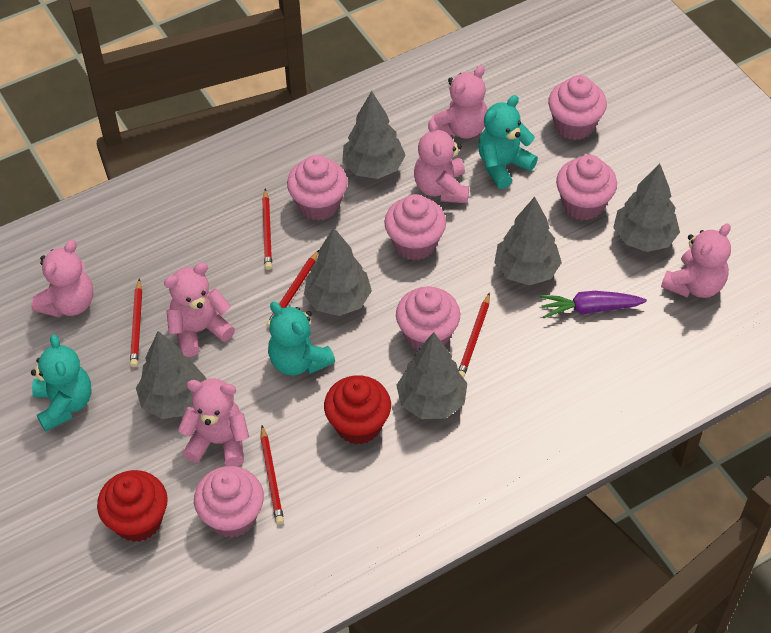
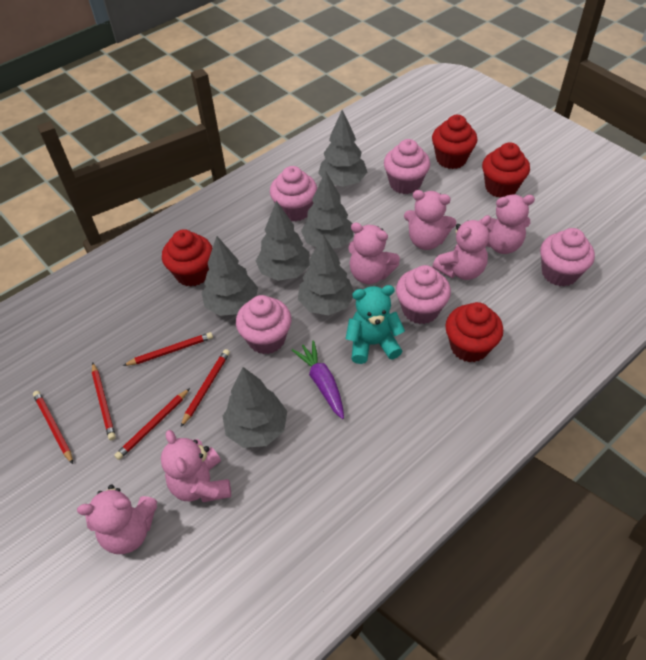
pink cupcake: 6 -> 5
red cupcake: 2 -> 4
turquoise teddy bear: 3 -> 1

